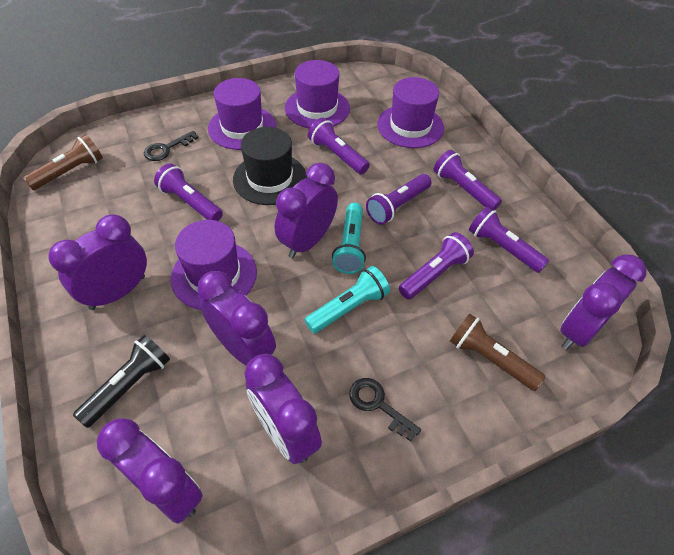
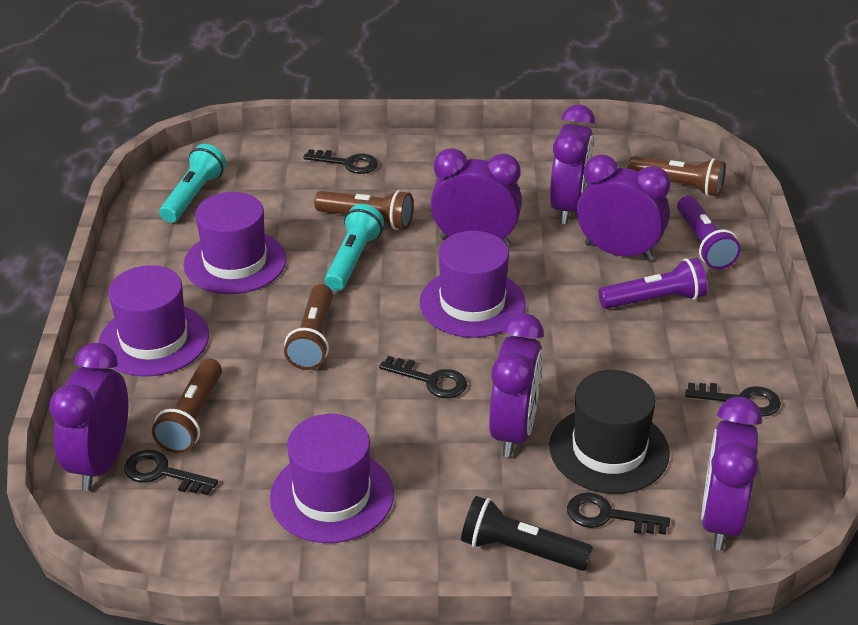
black key: 2 -> 5
brown flashlight: 2 -> 4
purple flashlight: 6 -> 2

